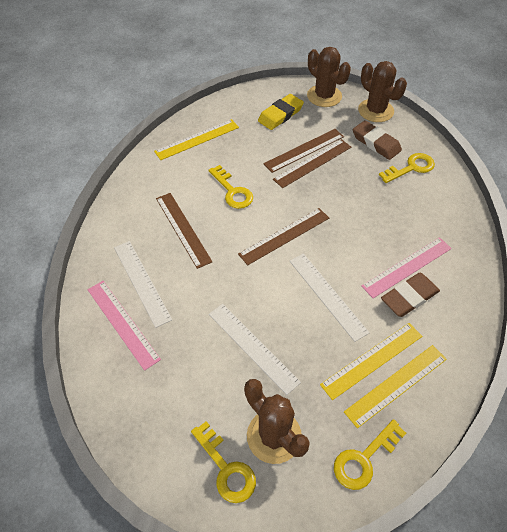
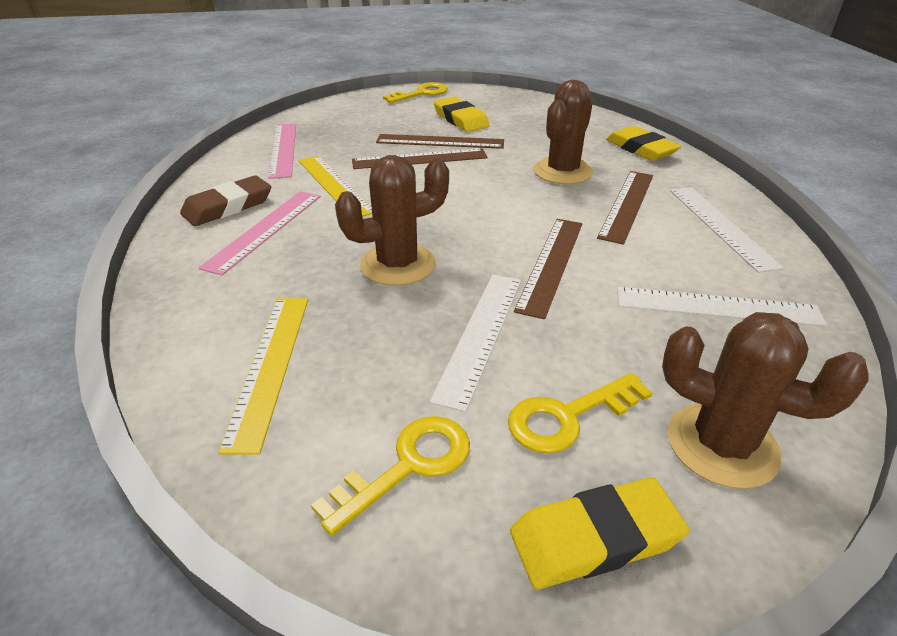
brown eraser: 2 -> 1
yellow eraser: 1 -> 3
yellow key: 4 -> 3
yellow ruler: 3 -> 2

